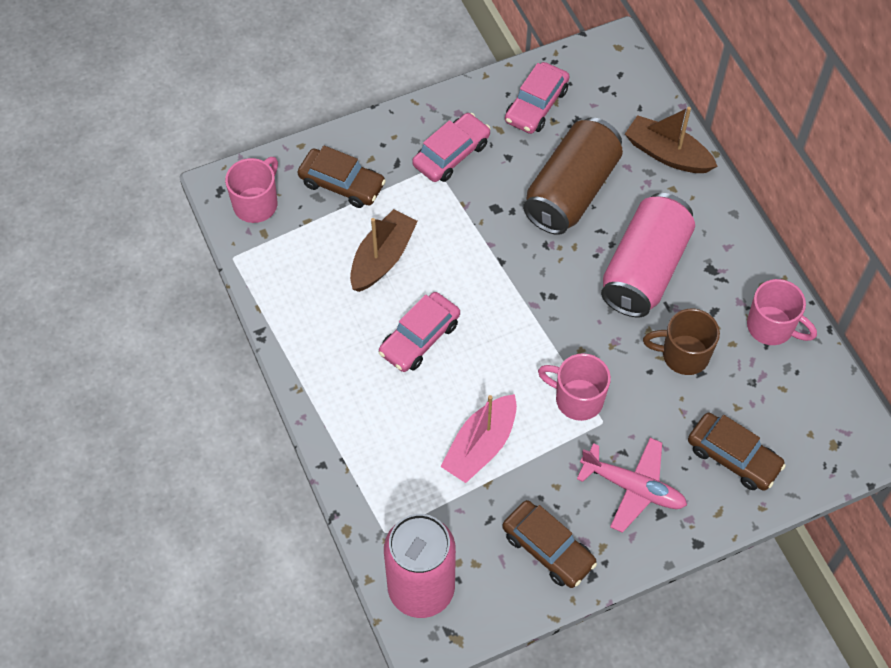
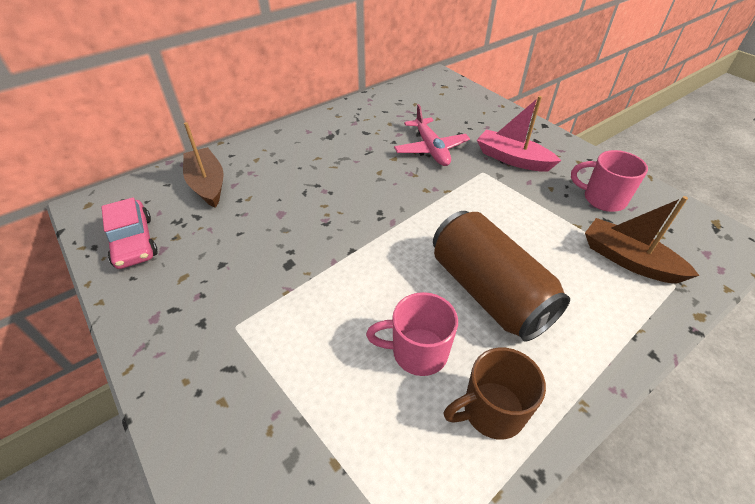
brown car: 3 -> 0
pink can: 2 -> 0
pink car: 3 -> 1
pink mug: 3 -> 2

